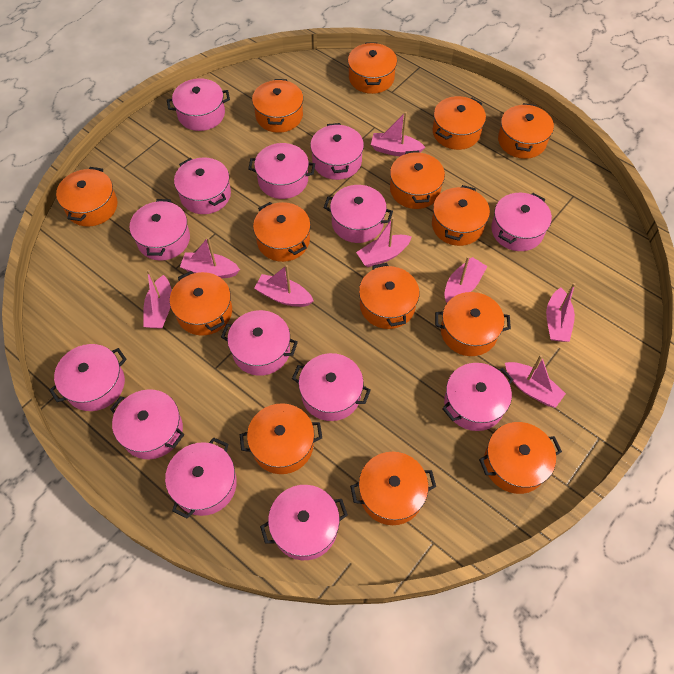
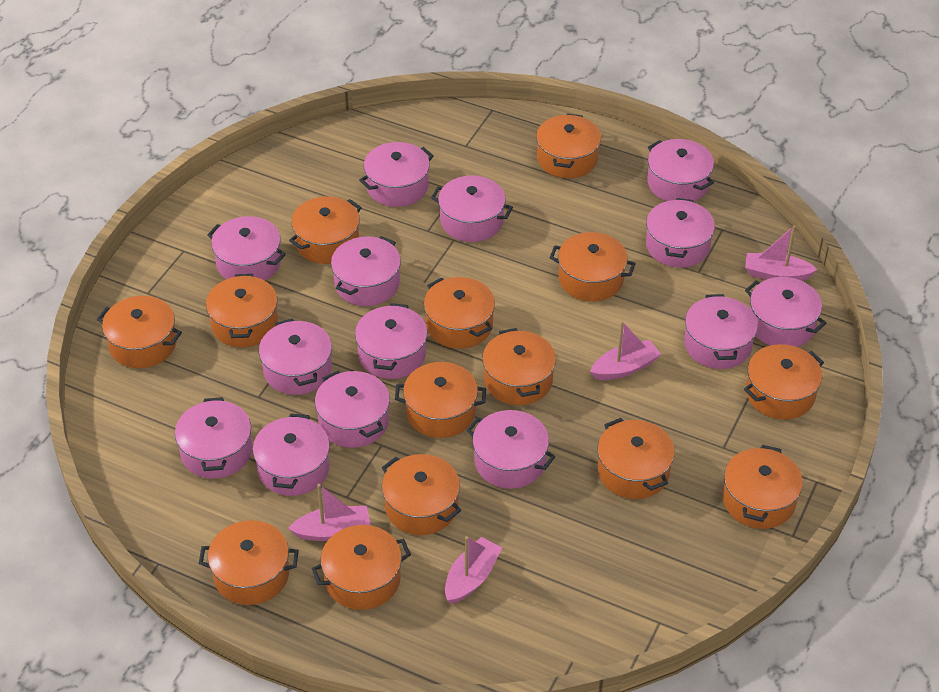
pink boat: 8 -> 4

